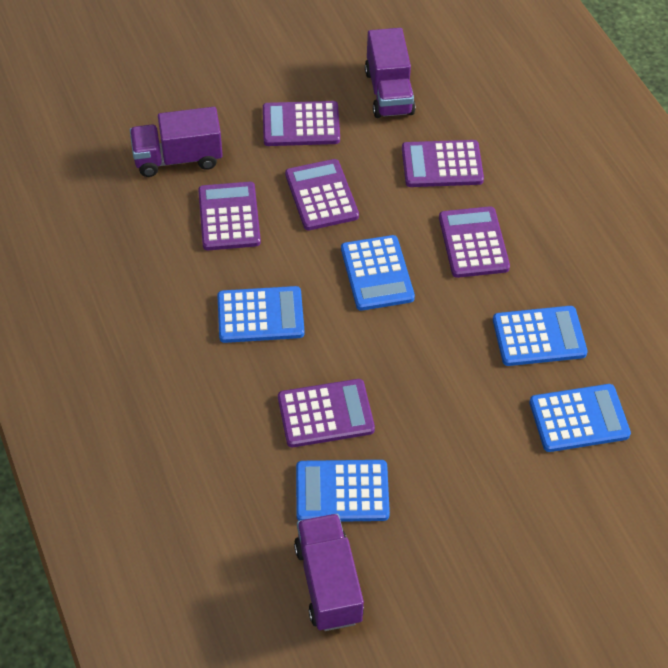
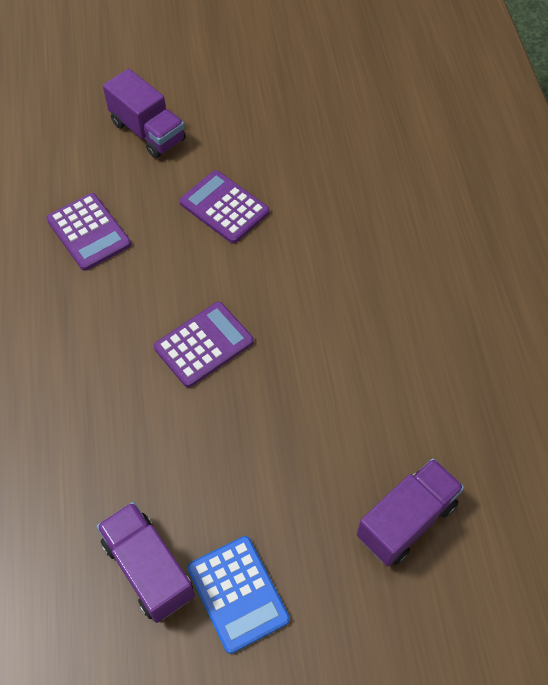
blue calculator: 5 -> 1
purple calculator: 6 -> 3

